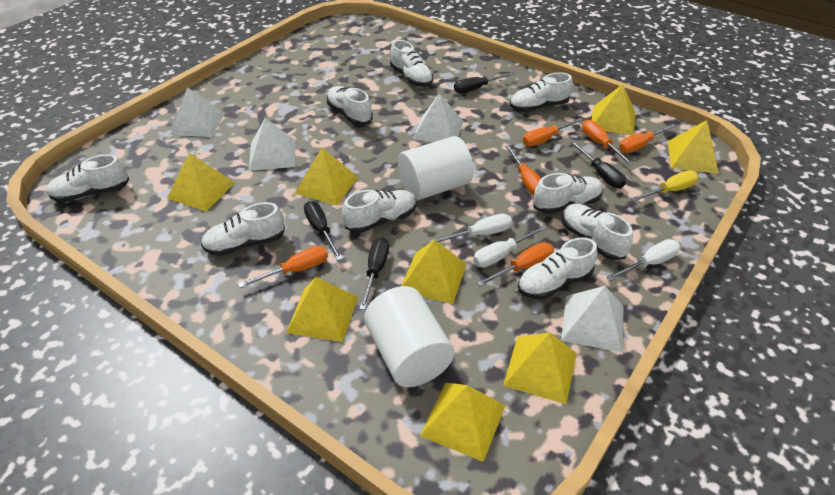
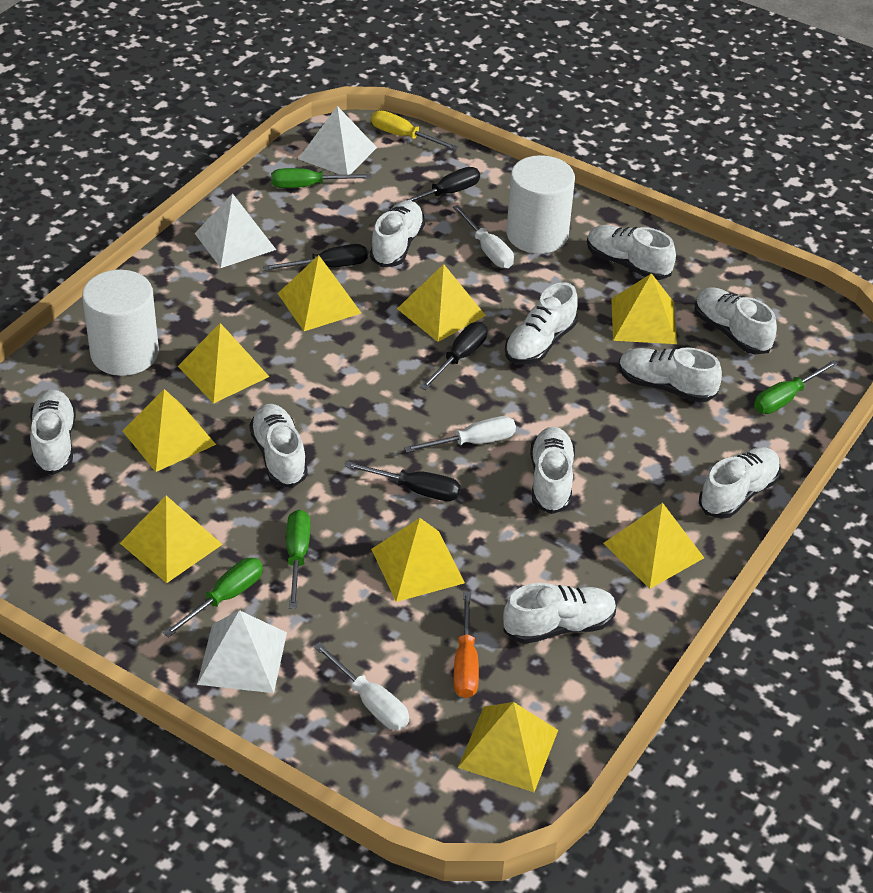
green screwdriver: 0 -> 4
orange screwdriver: 6 -> 1
white pyramid: 4 -> 3
white shoe: 9 -> 10
yellow pyramid: 8 -> 9

